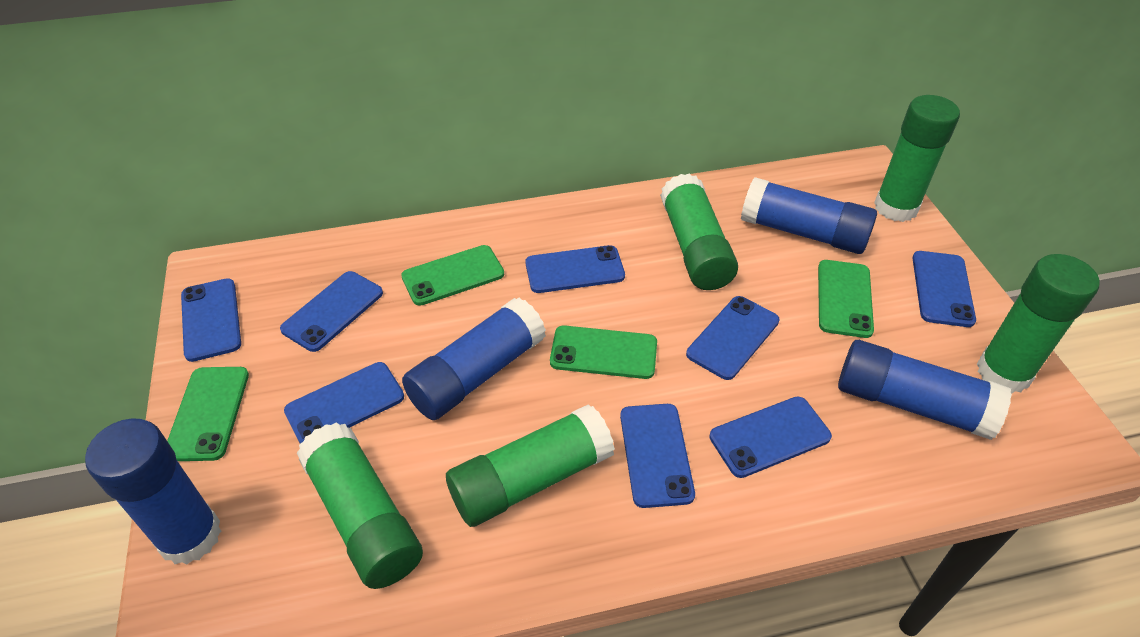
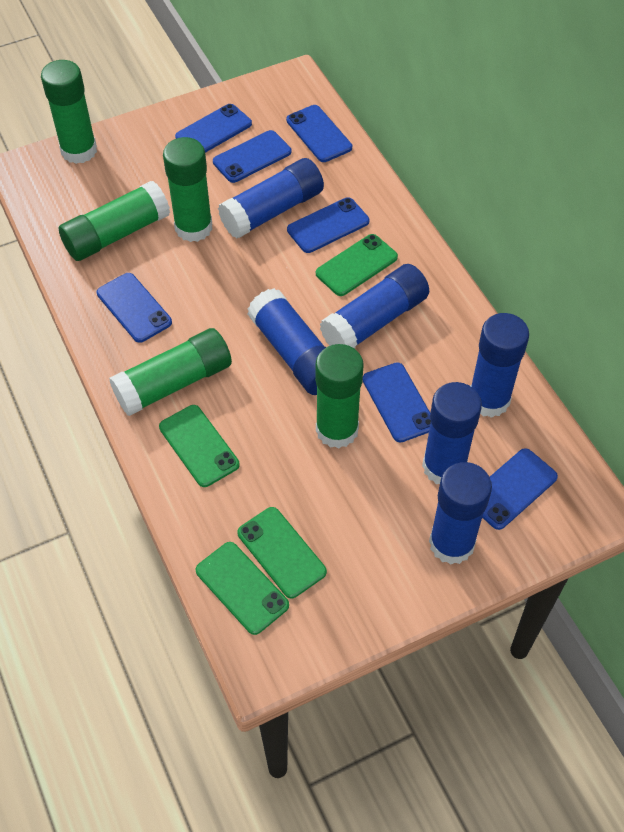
blue glue stick: 4 -> 6
blue phone: 8 -> 7

